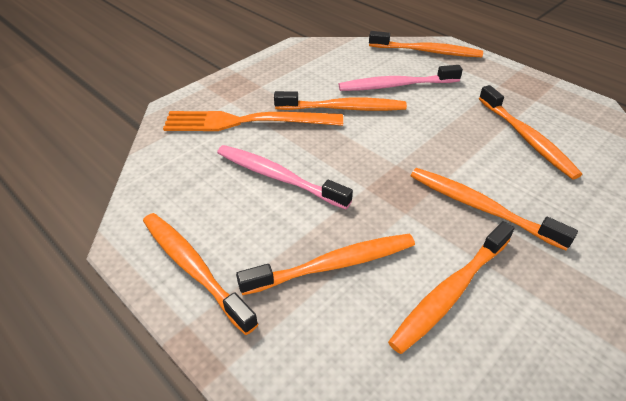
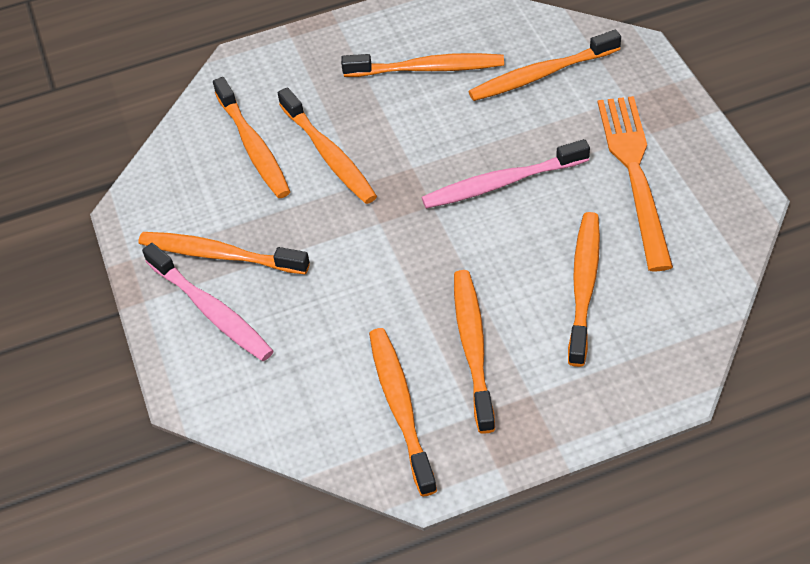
orange toothbrush: 7 -> 8

